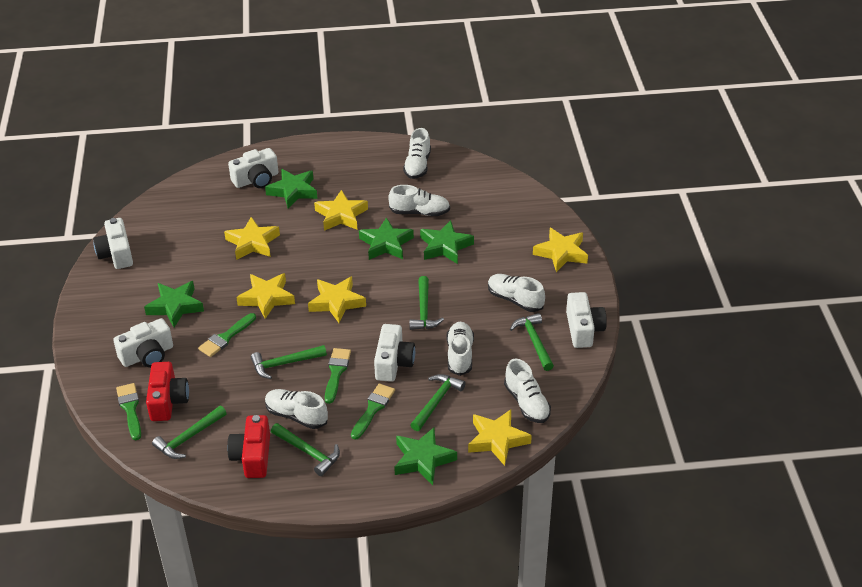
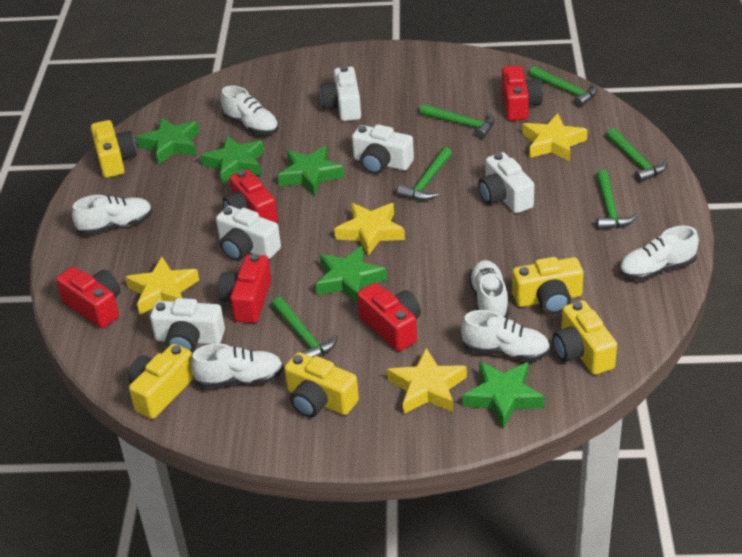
green brush: 4 -> 0
red camera: 2 -> 5
yellow camera: 0 -> 5
yellow star: 6 -> 4

